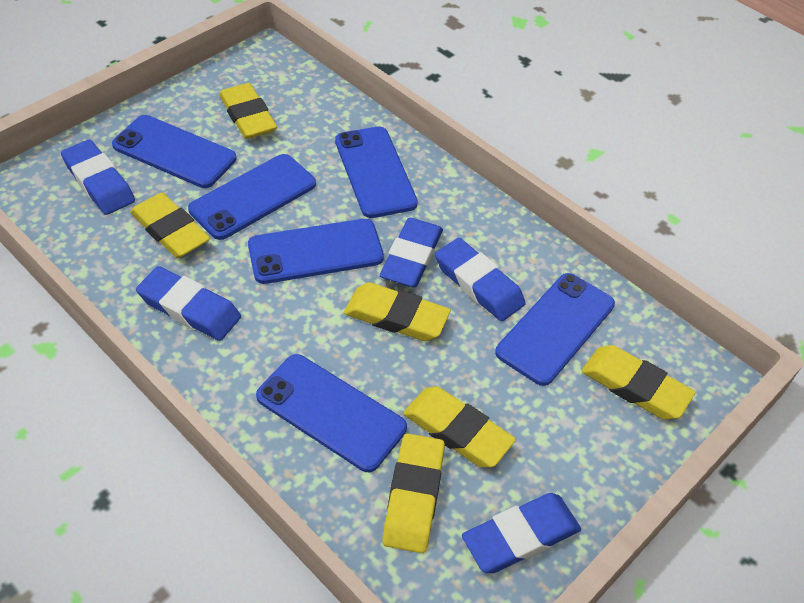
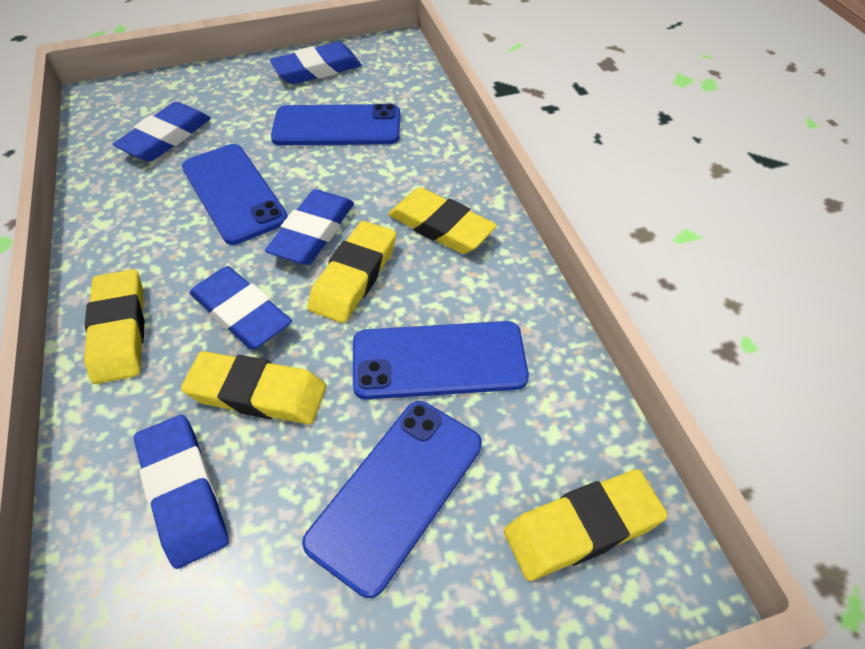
blue phone: 6 -> 4
yellow eraser: 6 -> 5

